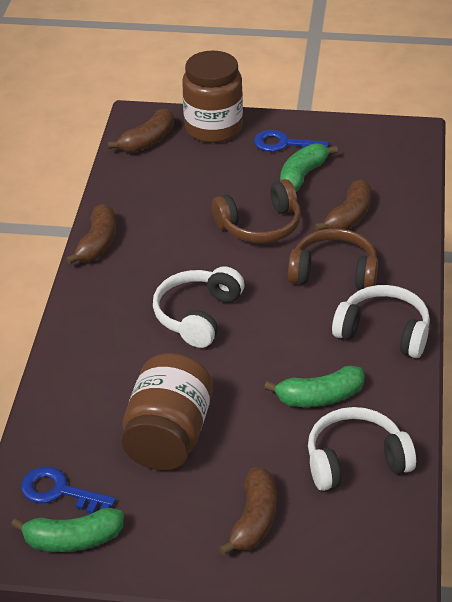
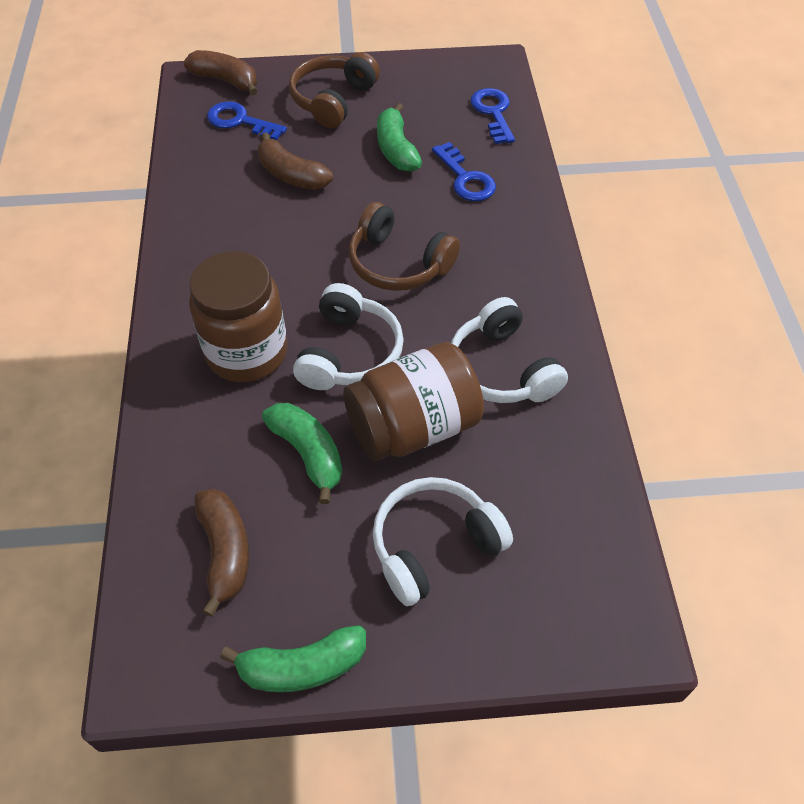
blue key: 2 -> 3
brown banana: 4 -> 3

